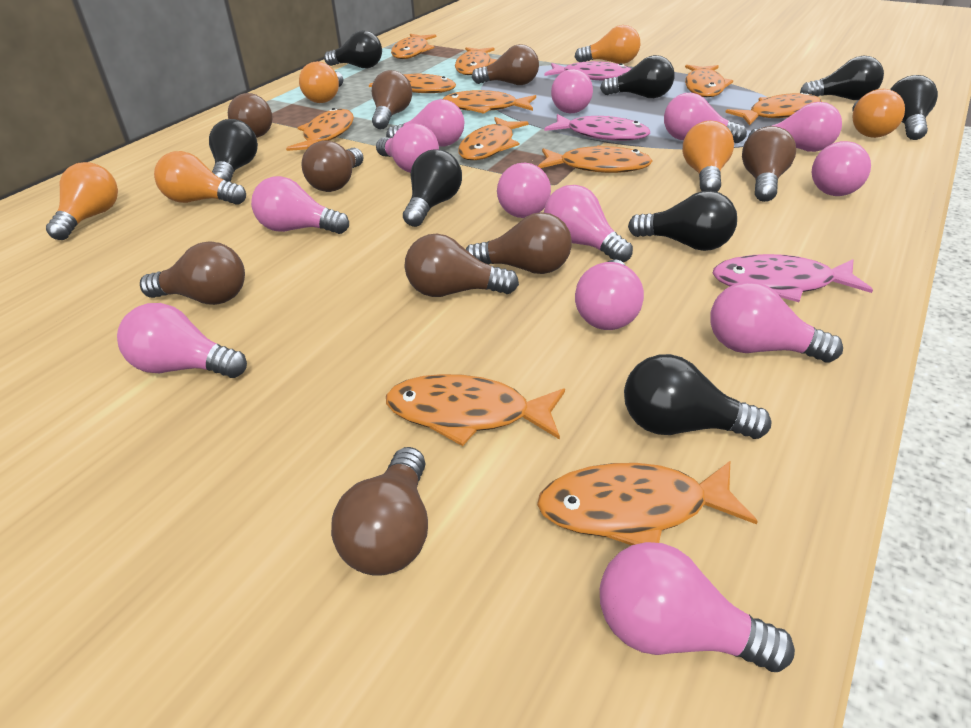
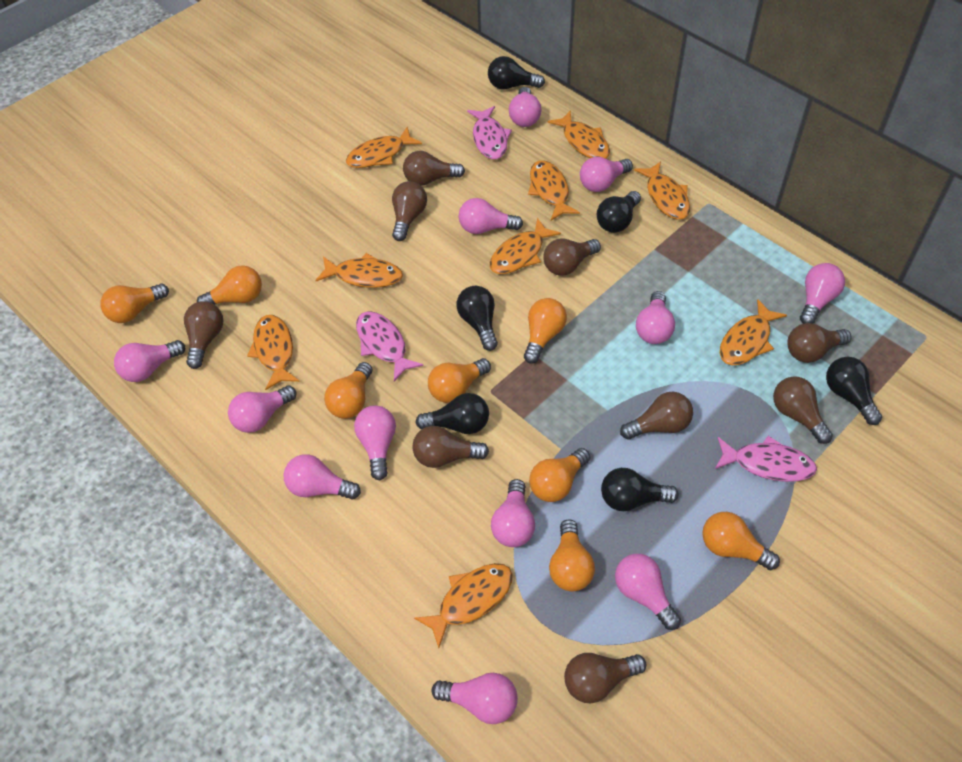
black light bulb: 8 -> 6
orange fish: 11 -> 9
orange light bulb: 6 -> 8
pink light bulb: 13 -> 12

